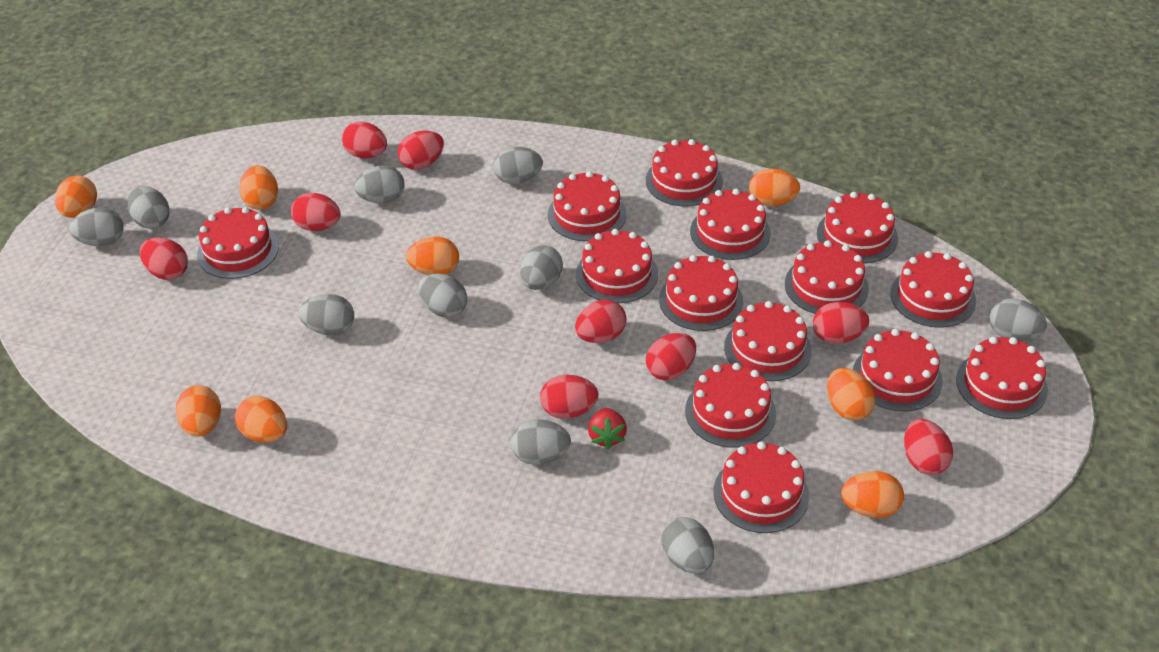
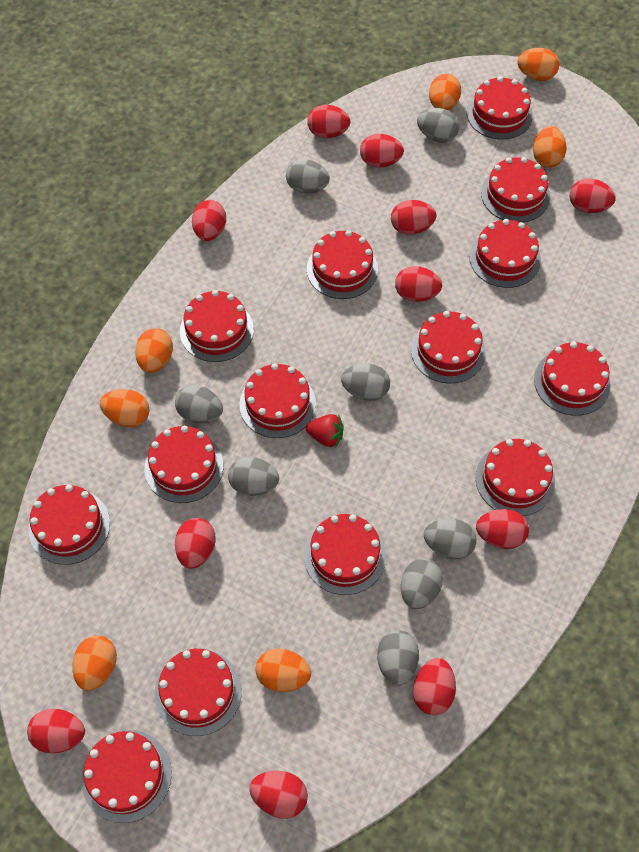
grey egg: 10 -> 8
orange egg: 8 -> 7
red egg: 9 -> 11

